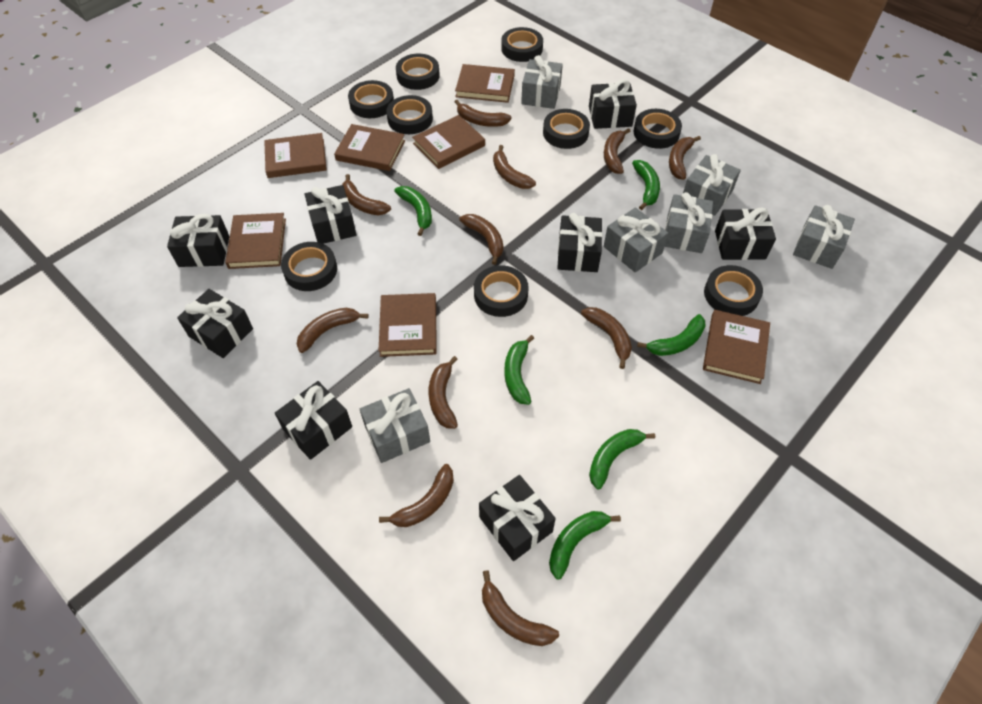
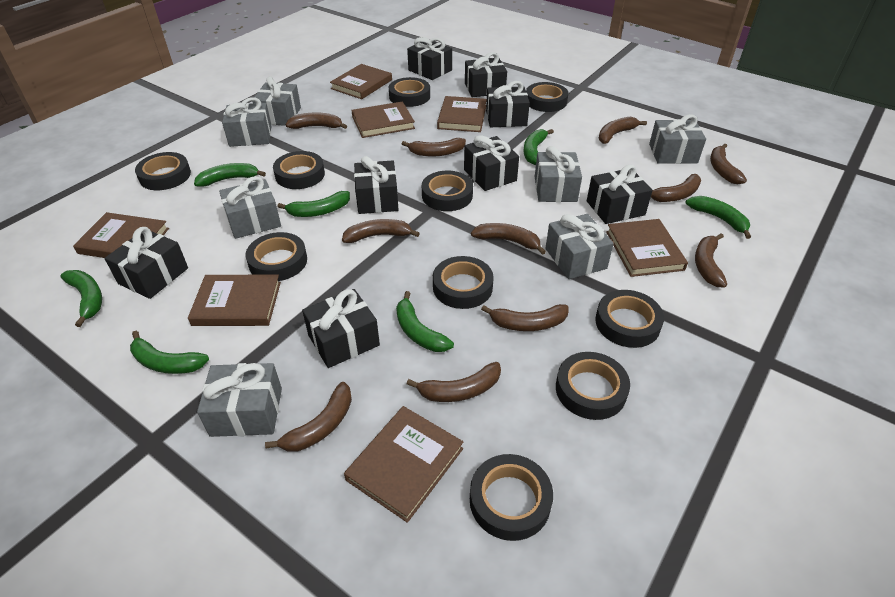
black tape: 9 -> 10
green banana: 6 -> 7
grey gift: 6 -> 7

